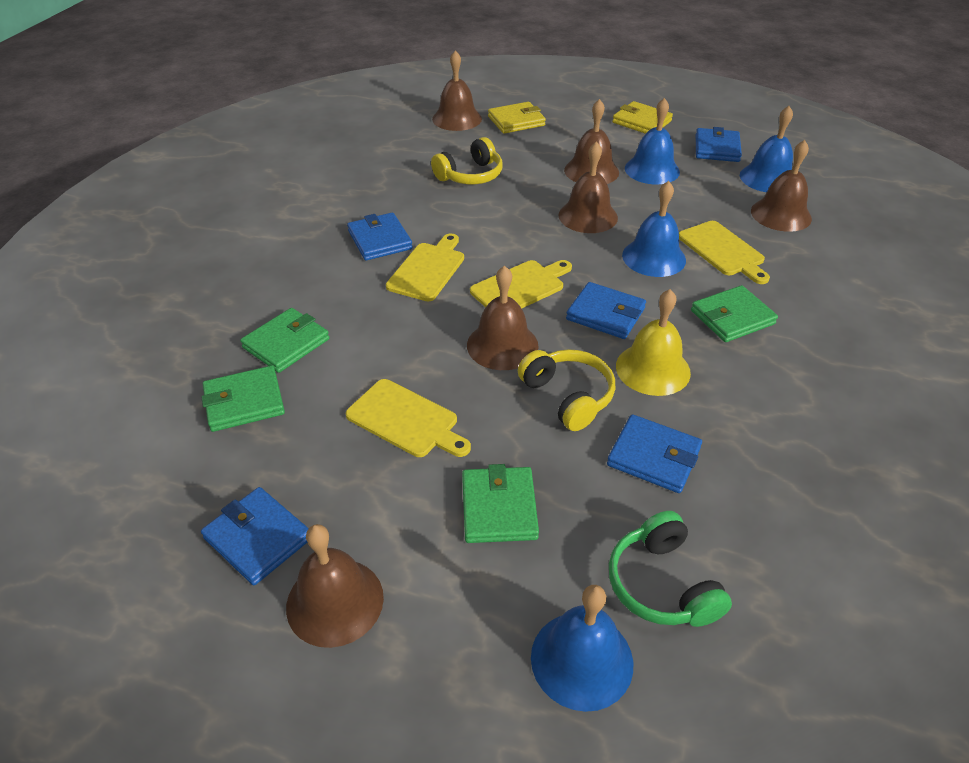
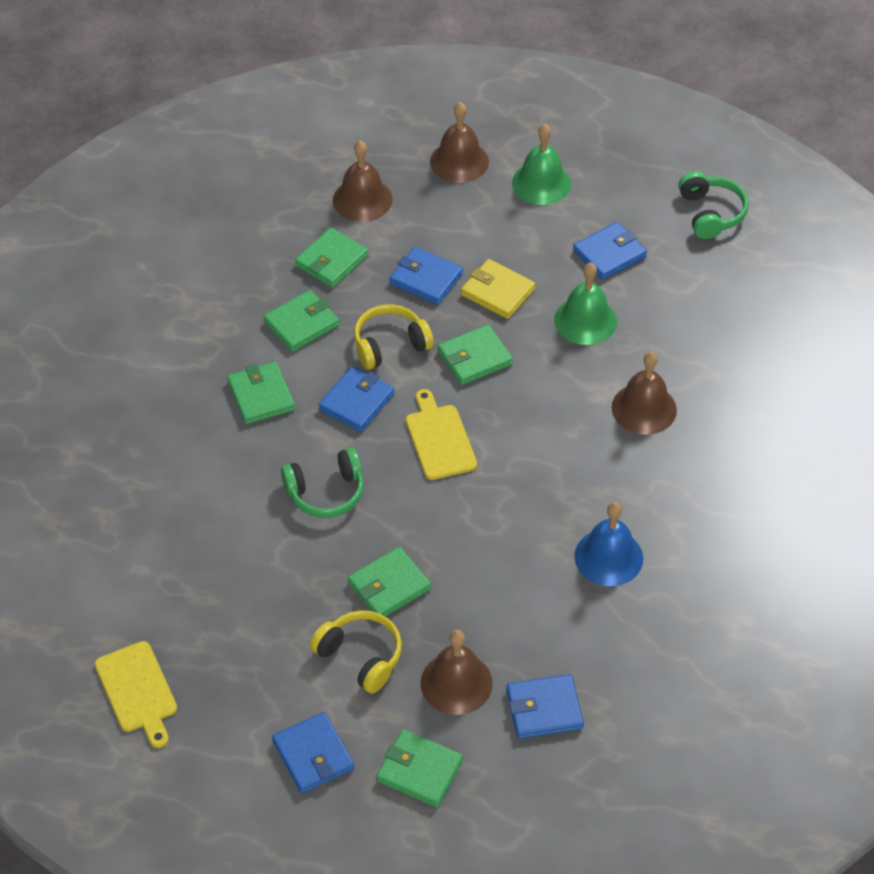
blue bell: 4 -> 1
brown bell: 6 -> 4
green bell: 0 -> 2
green headphones: 1 -> 2
green wallet: 4 -> 6
yellow bell: 1 -> 0
yellow cutting board: 4 -> 2
yellow wallet: 2 -> 1

